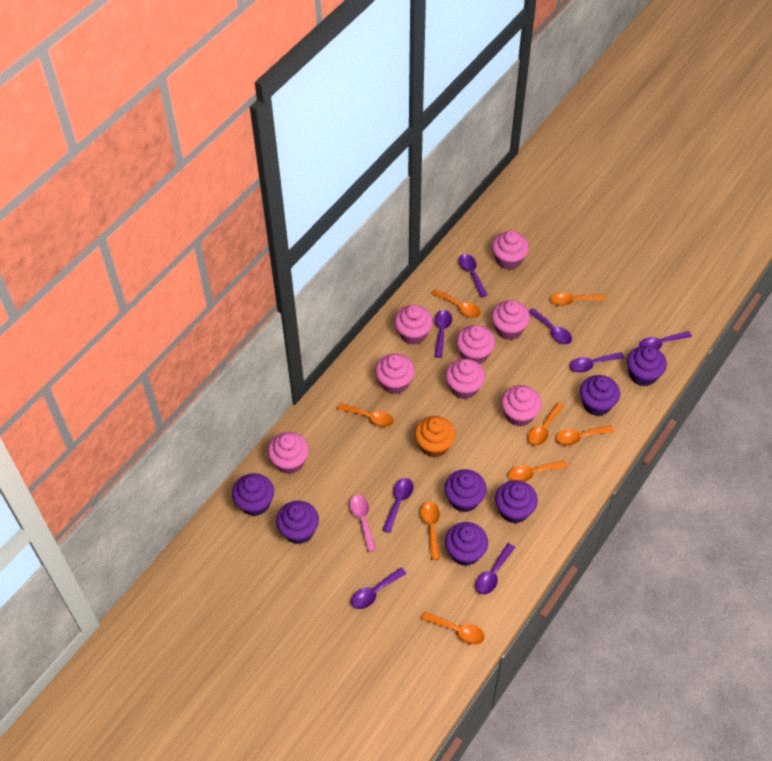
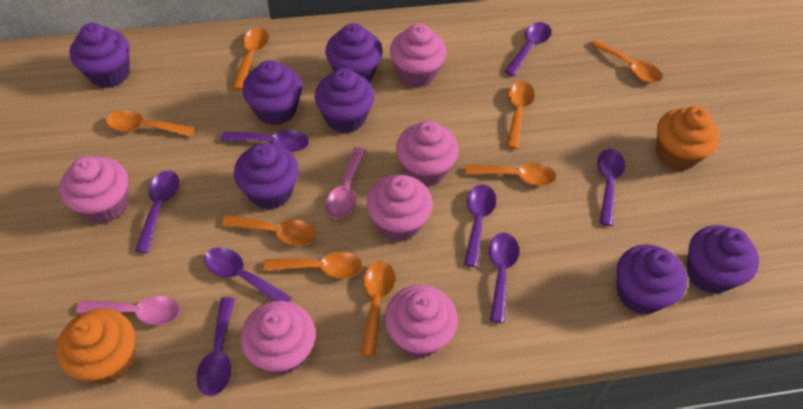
orange cupcake: 1 -> 2
pink cupcake: 8 -> 6
pink spoon: 1 -> 2

